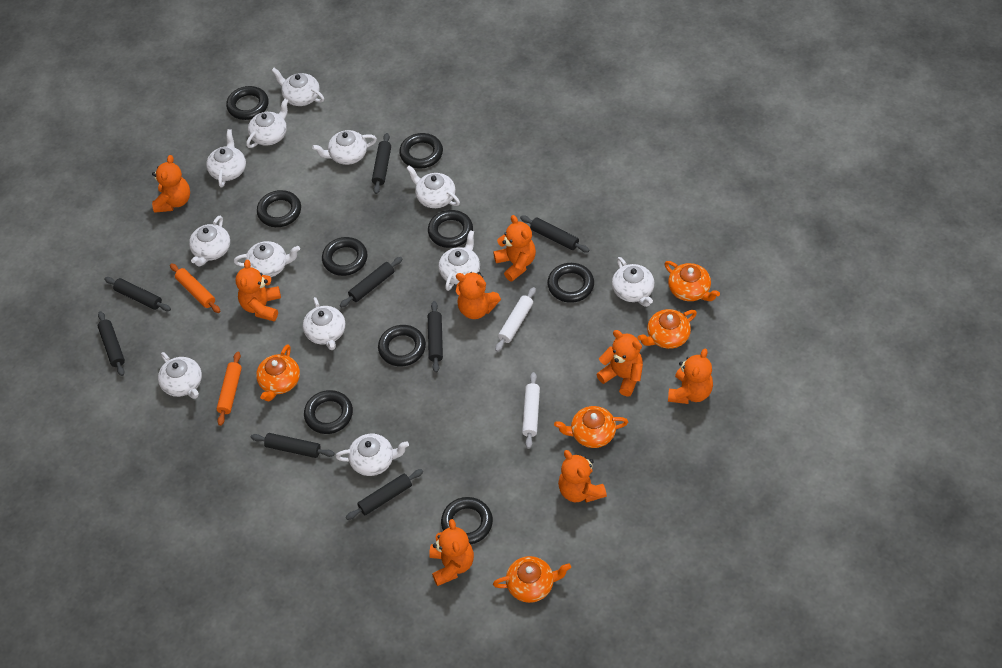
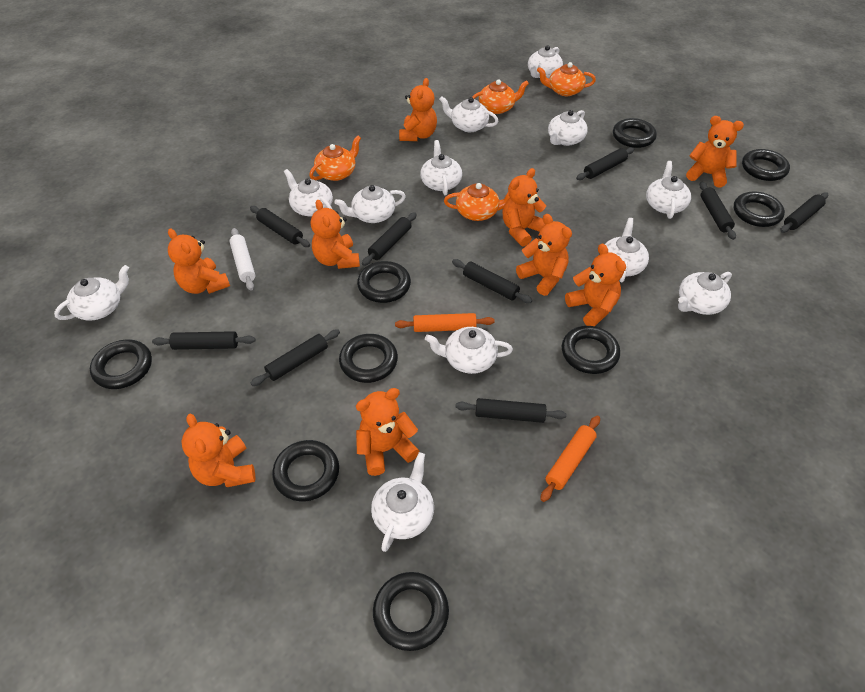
black rolling pin: 8 -> 9
orange teapot: 5 -> 4
orange teddy bear: 8 -> 9
white rolling pin: 2 -> 1

